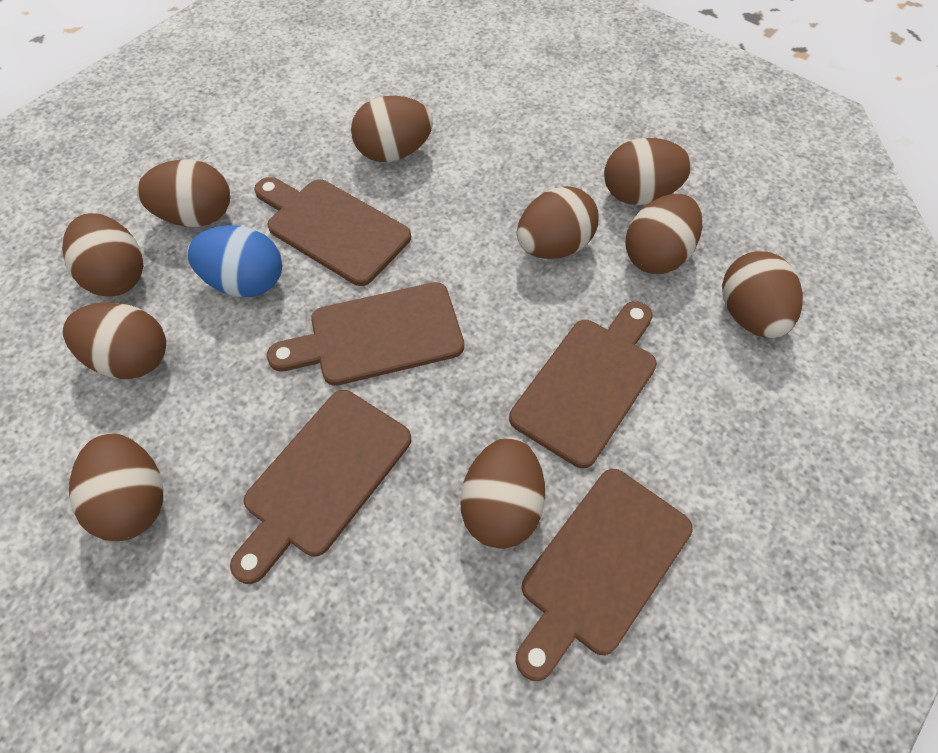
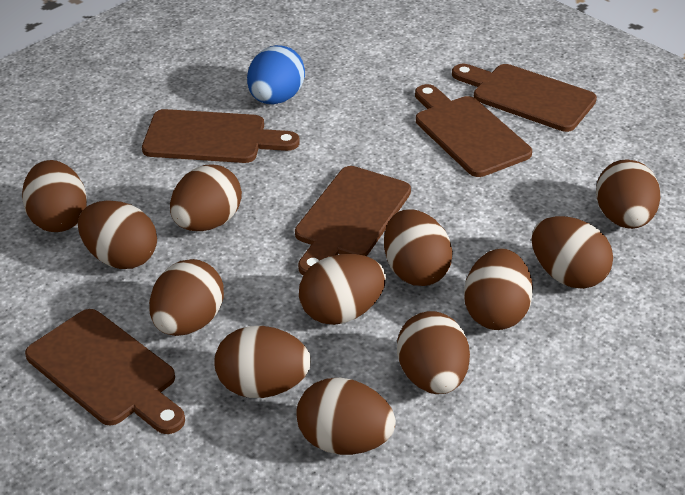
brown egg: 10 -> 12

